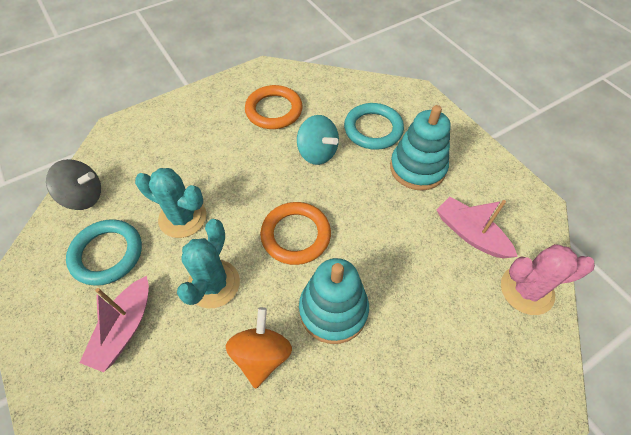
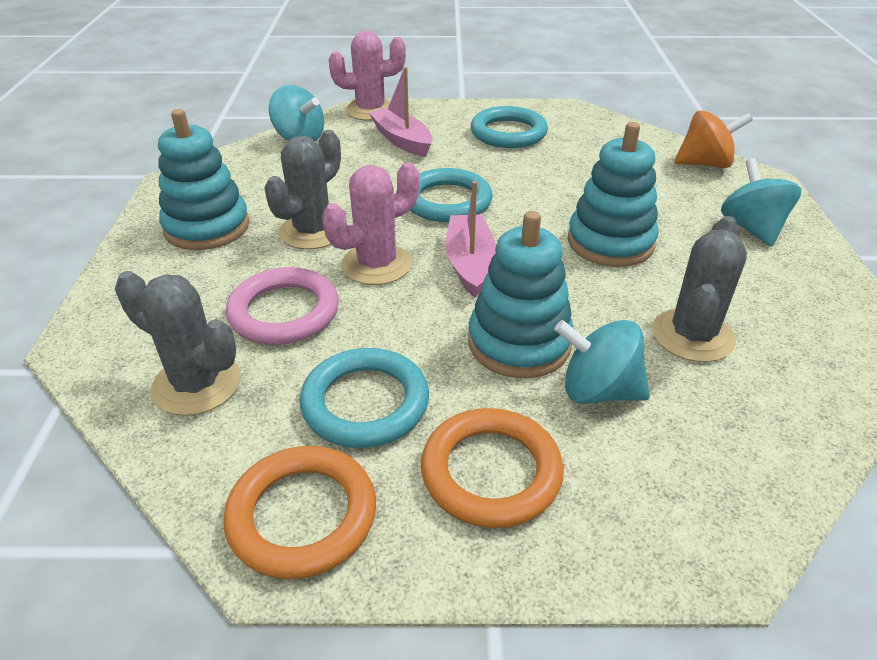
grey cactus: 0 -> 3
grey spinning top: 1 -> 0
pink cactus: 1 -> 2
pink ring: 0 -> 1
turquoise cactus: 2 -> 0
turquoise ring: 2 -> 3
turquoise spinning top: 1 -> 3
turquoise stacking toy: 2 -> 3

